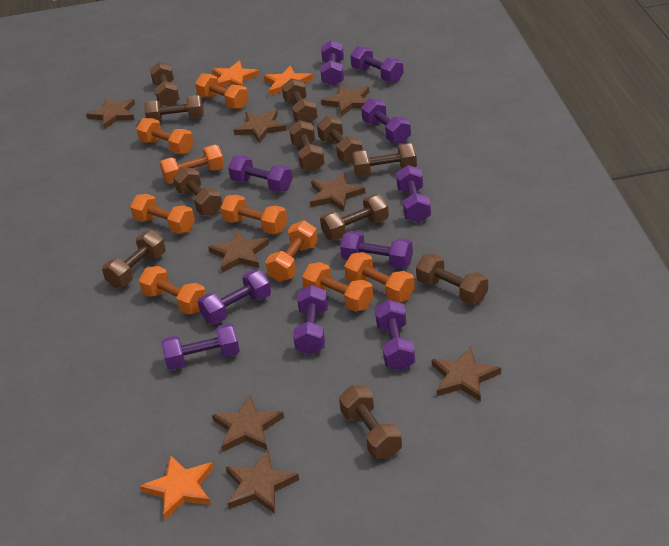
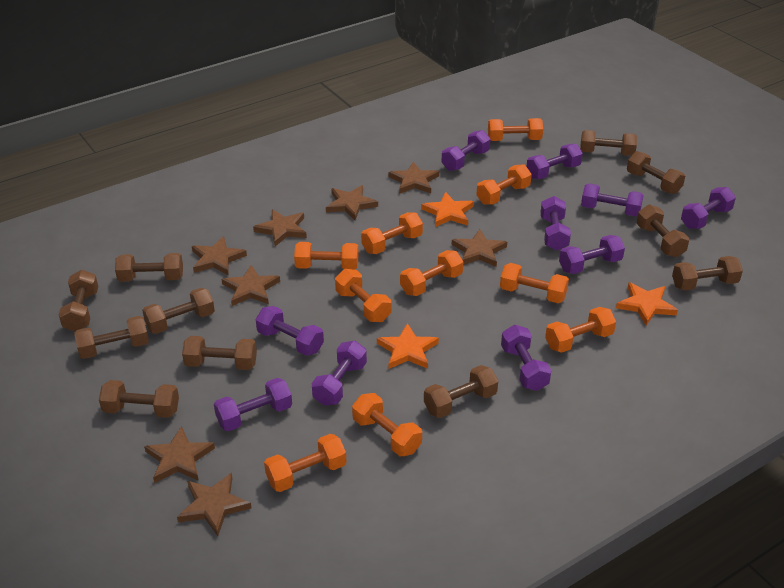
orange dumbbell: 9 -> 10

